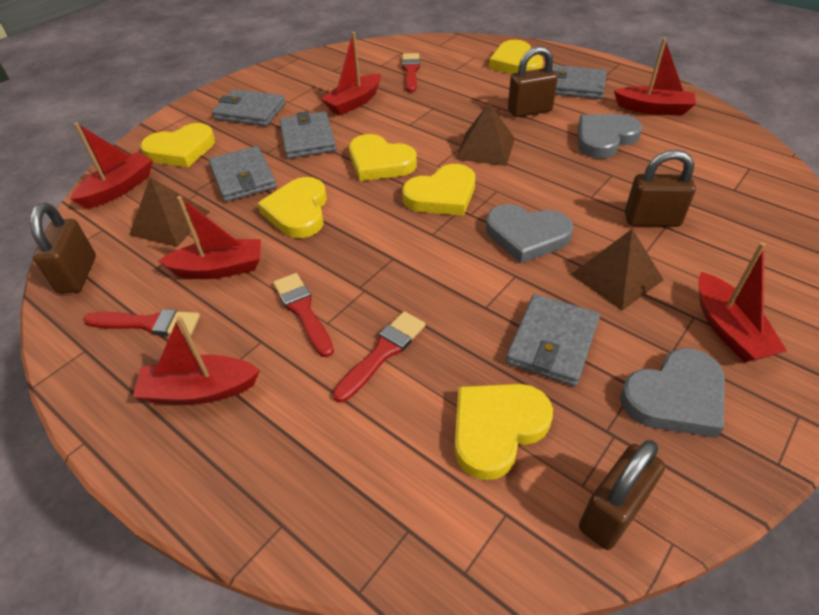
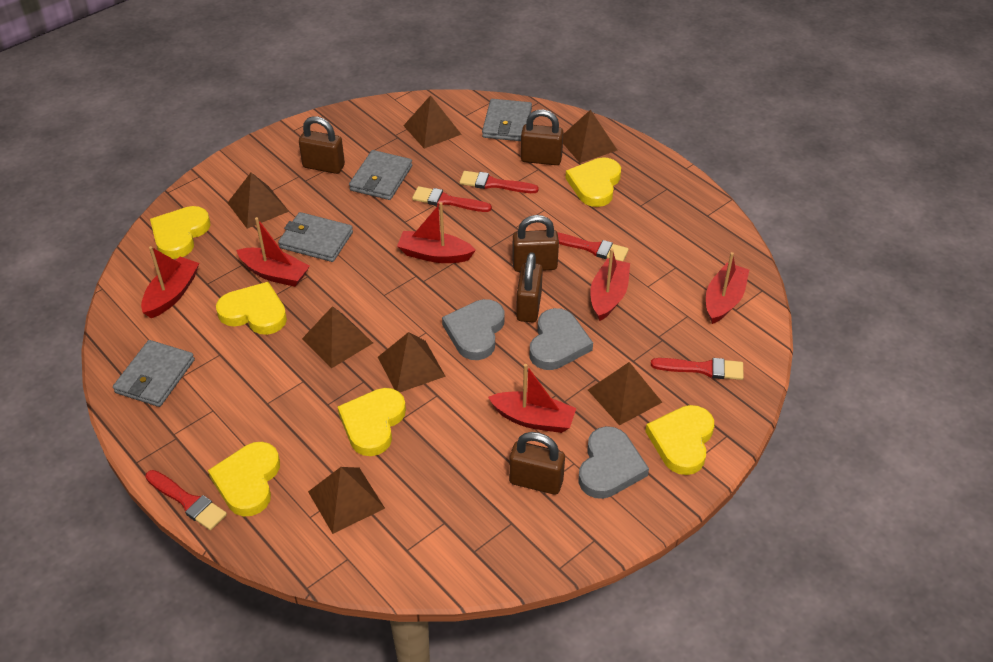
brown padlock: 4 -> 5
brown pyramid: 3 -> 7
grey wallet: 5 -> 4
red brush: 4 -> 5

